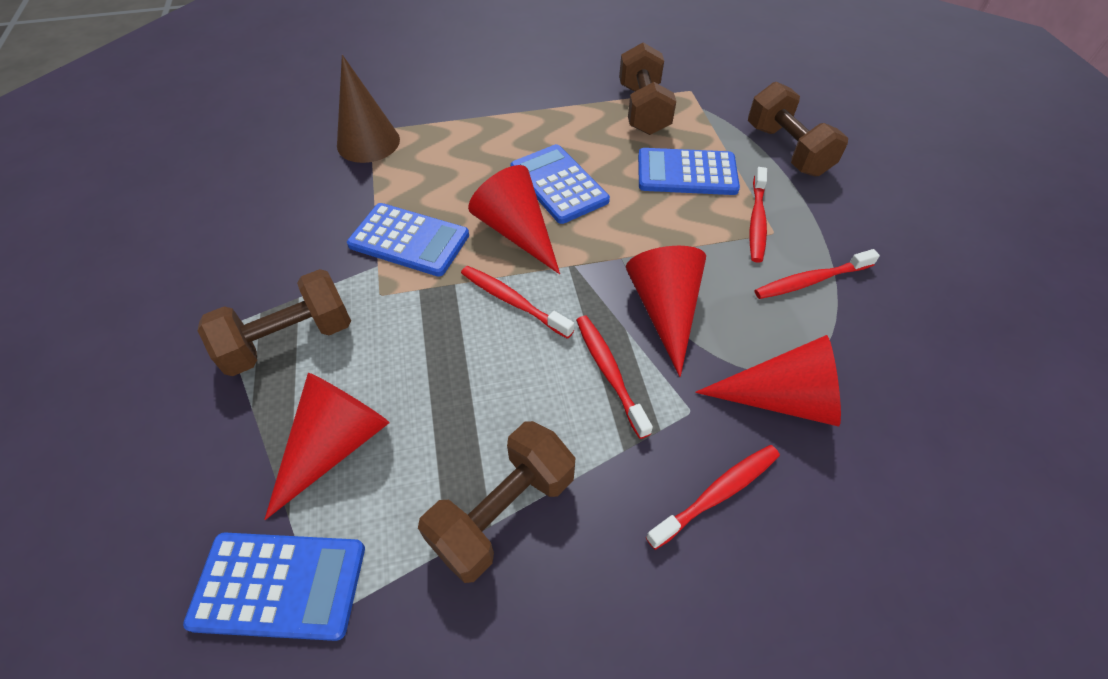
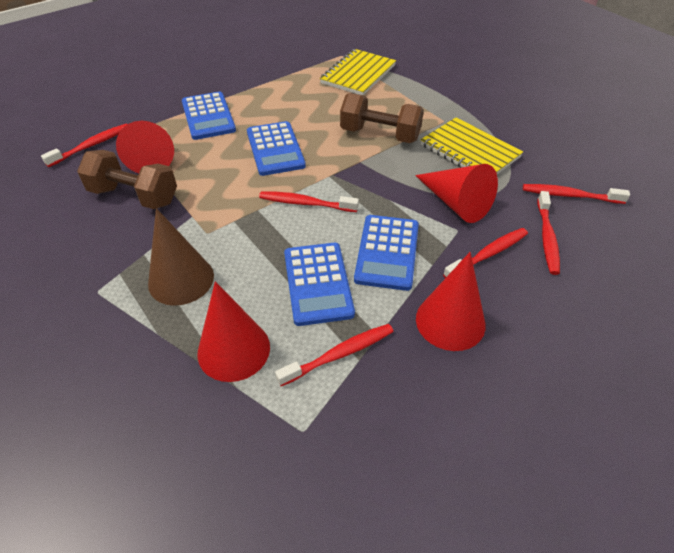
brown dumbbell: 4 -> 2
red toothbrush: 5 -> 6
yellow notebook: 0 -> 2

